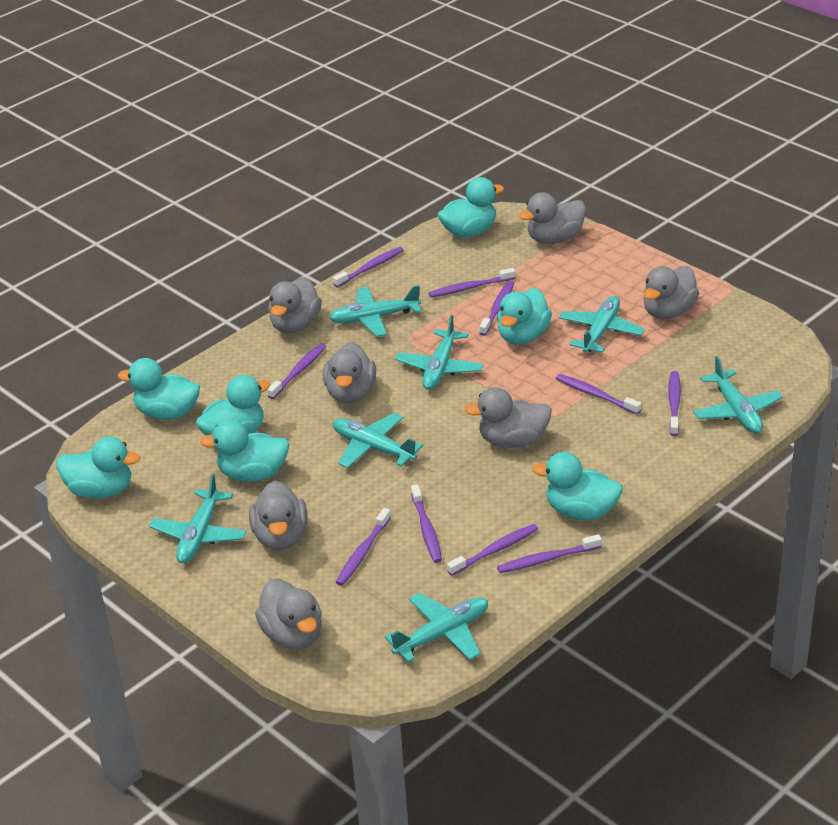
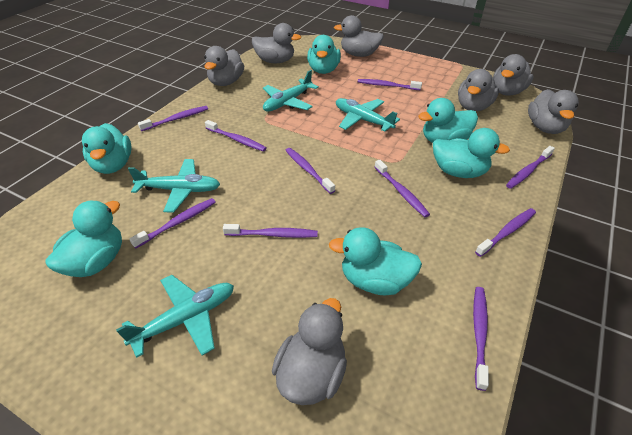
turquoise duck: 7 -> 6
turquoise plane: 7 -> 4

